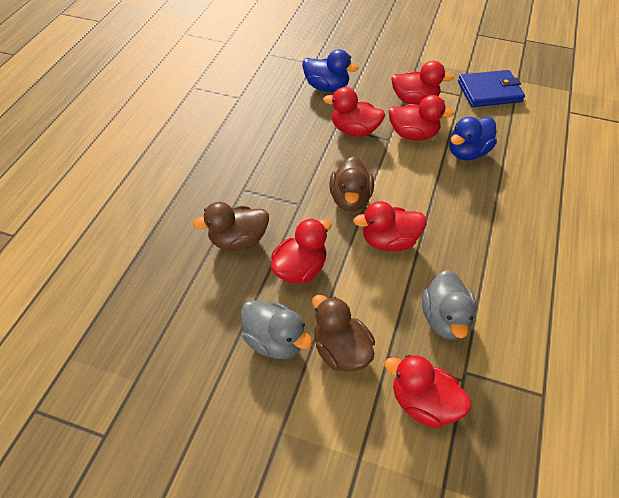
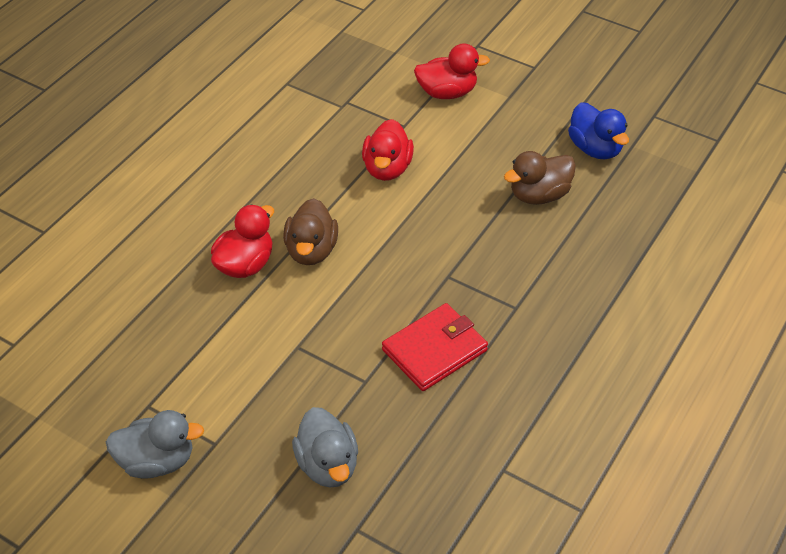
blue duck: 2 -> 1
blue wallet: 1 -> 0
brown duck: 3 -> 2
red duck: 6 -> 3
red wallet: 0 -> 1

